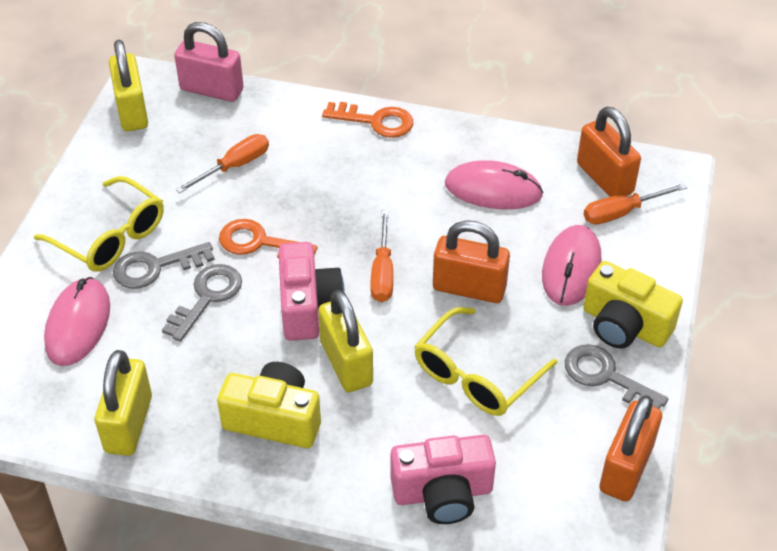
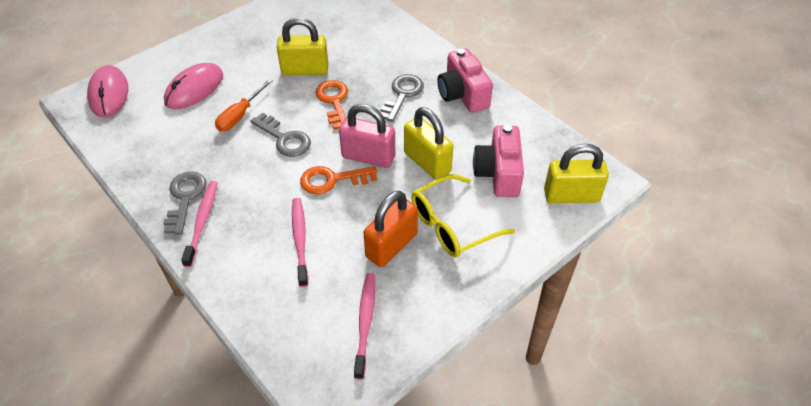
orange padlock: 3 -> 1
orange screwdriver: 3 -> 1
pink mouse: 3 -> 2
pink toothbrush: 0 -> 3
yellow camera: 2 -> 0
yellow glasses: 2 -> 1

